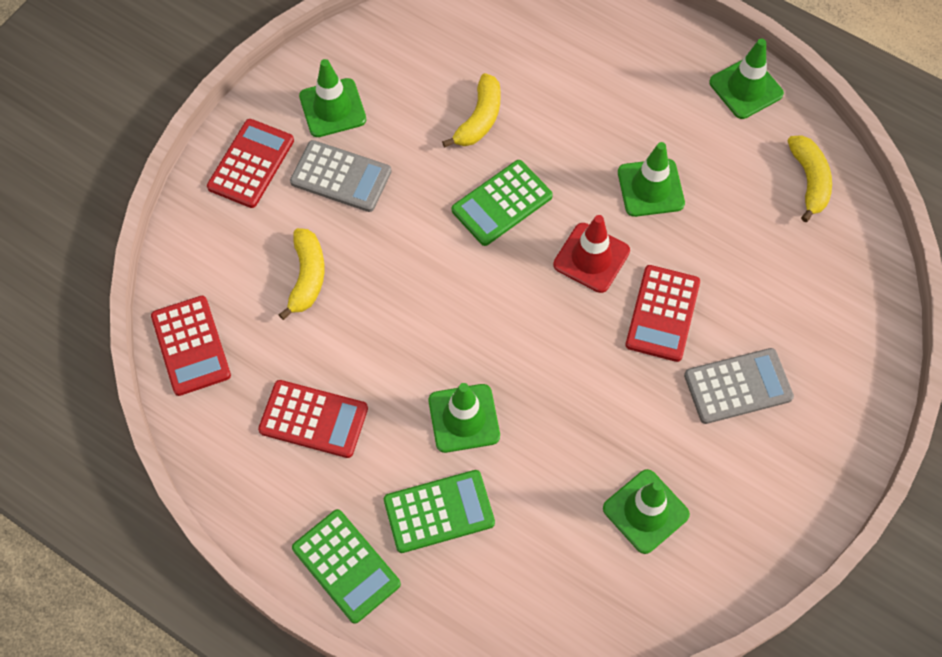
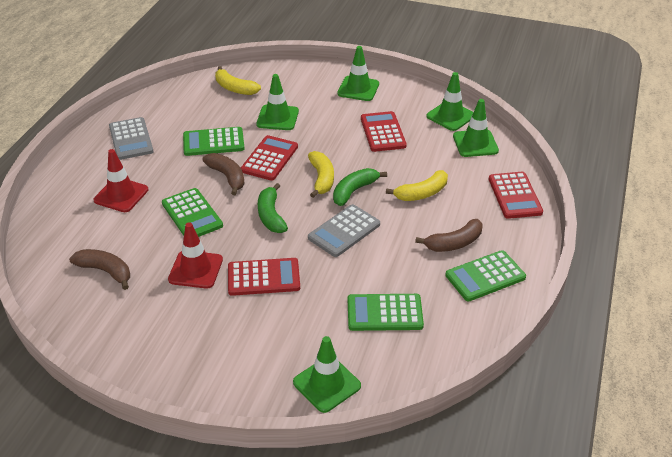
brown banana: 0 -> 3
green banana: 0 -> 2
green calculator: 3 -> 4
red traffic cone: 1 -> 2

